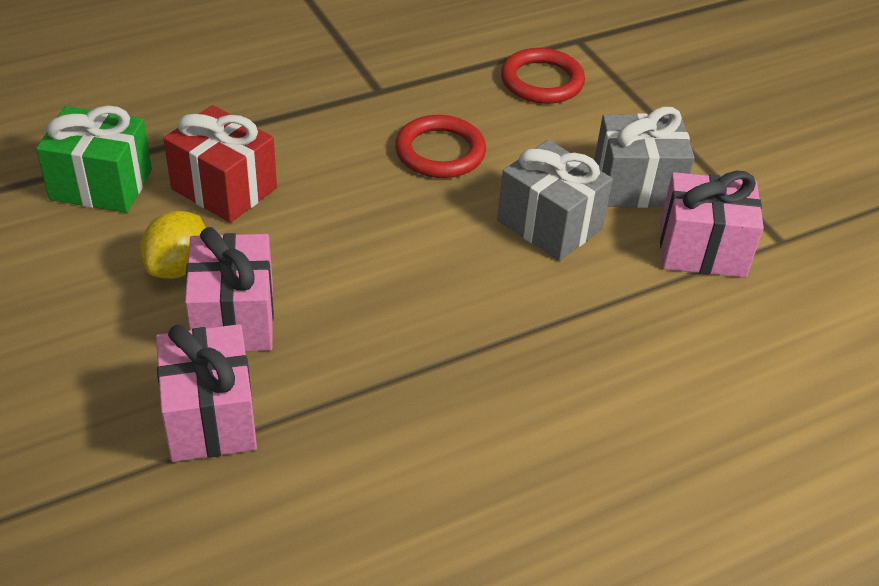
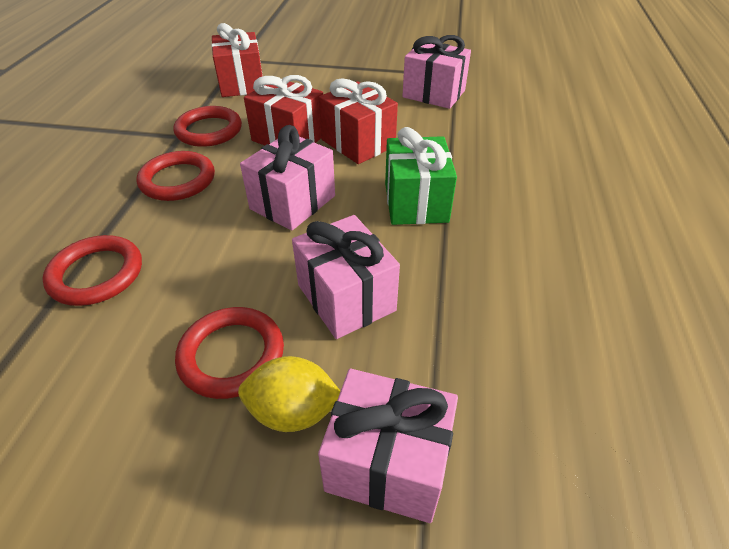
grey gift: 2 -> 0
pink gift: 3 -> 4
red gift: 1 -> 3
red ring: 2 -> 4

